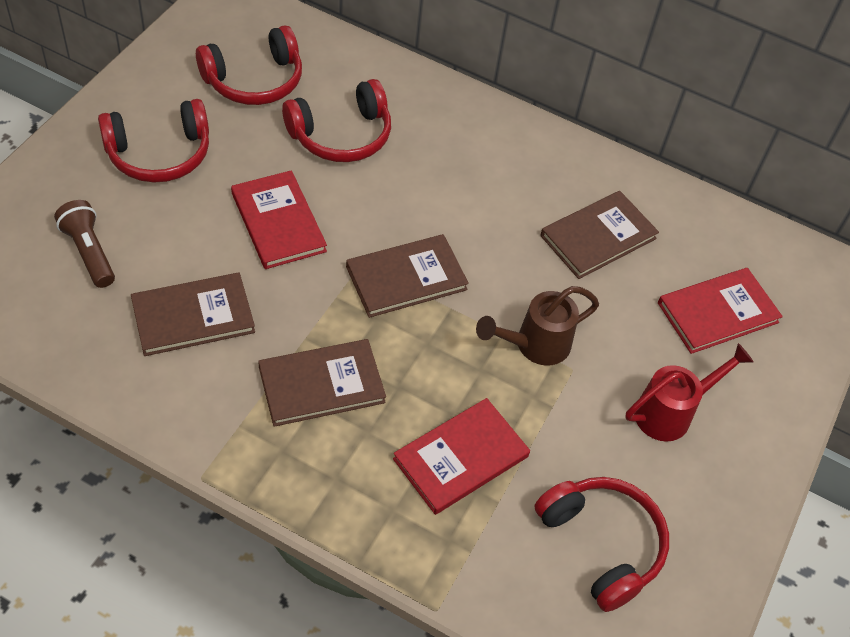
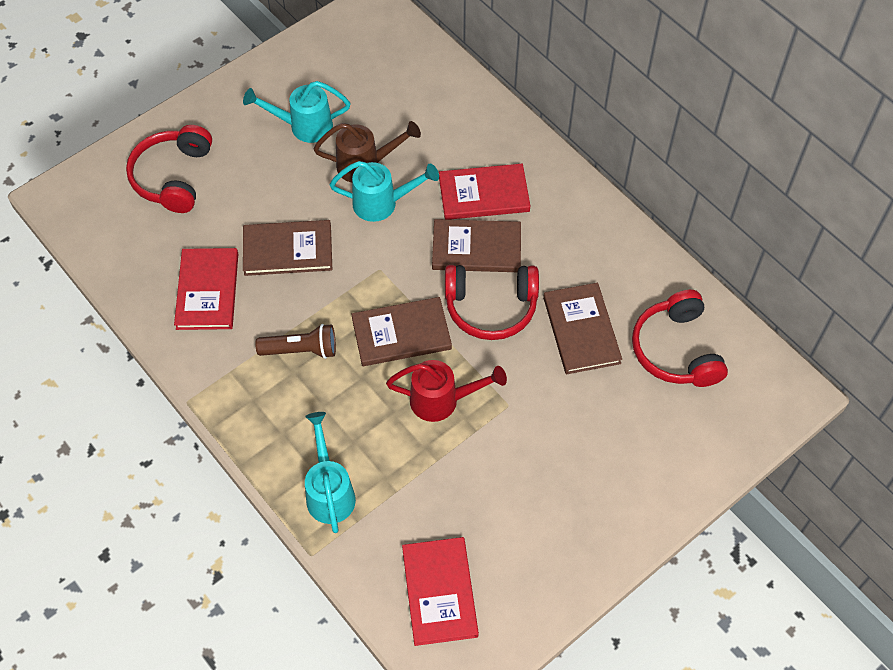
red headphones: 4 -> 3
turquoise watering can: 0 -> 3

